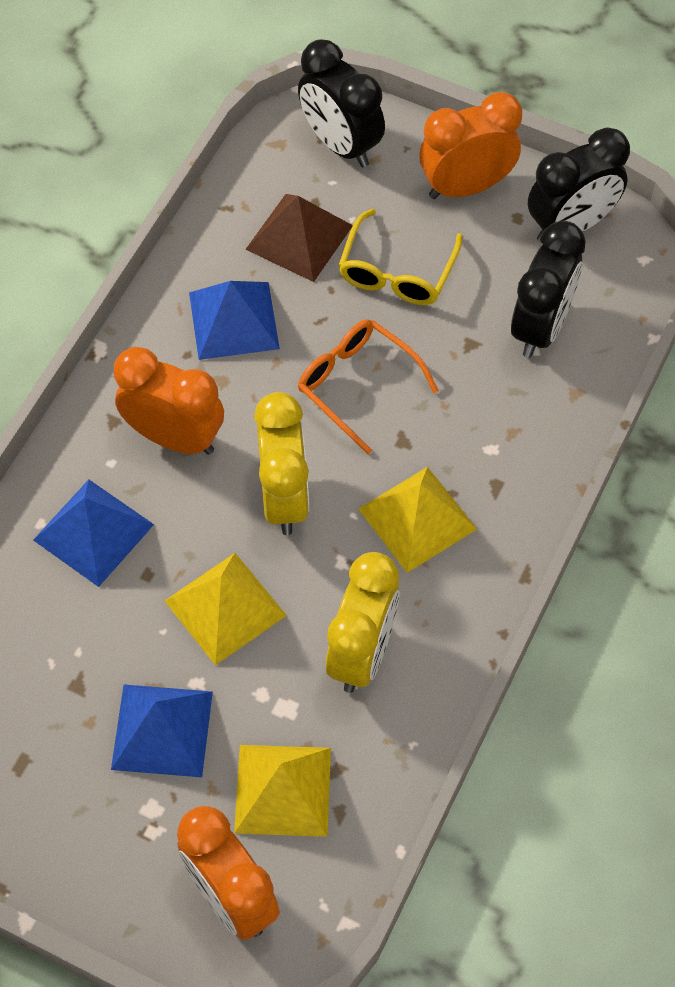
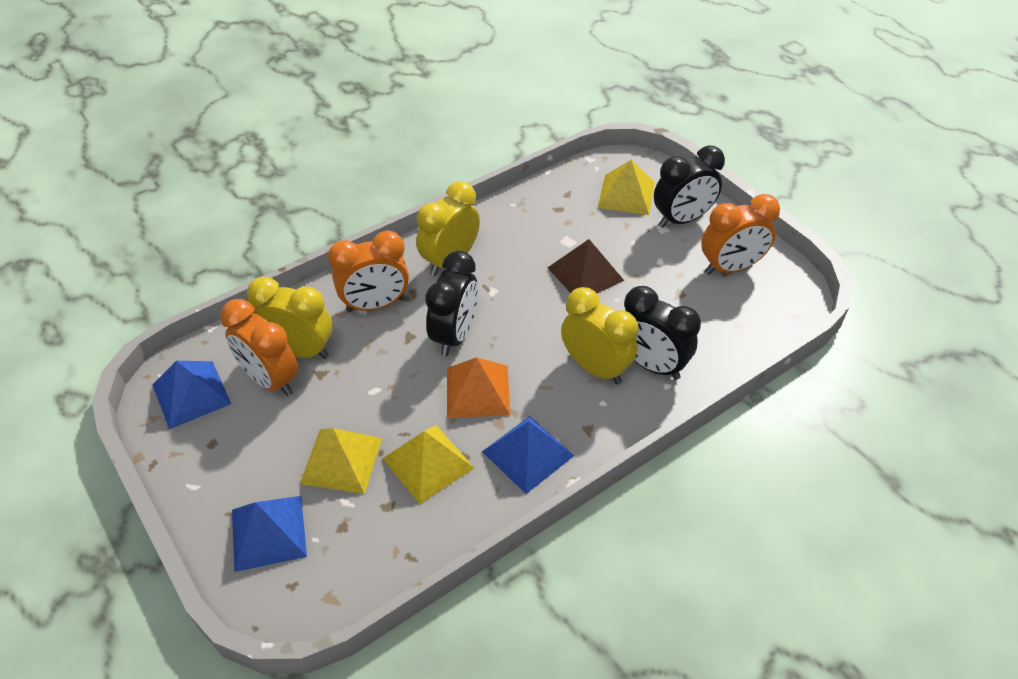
orange glasses: 1 -> 0
orange pyramid: 0 -> 1
yellow clock: 2 -> 3
yellow glasses: 1 -> 0

